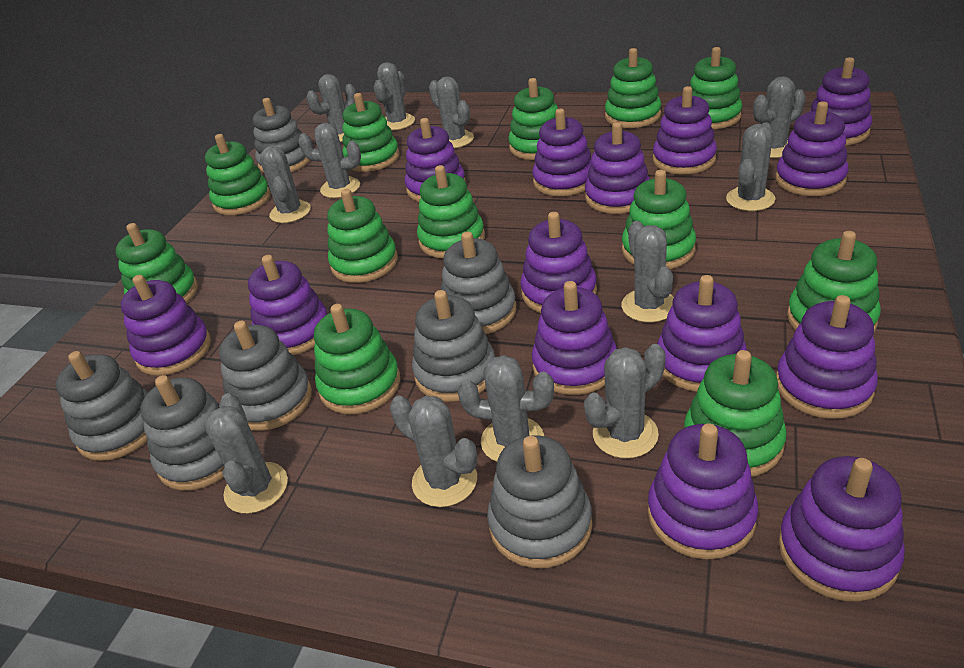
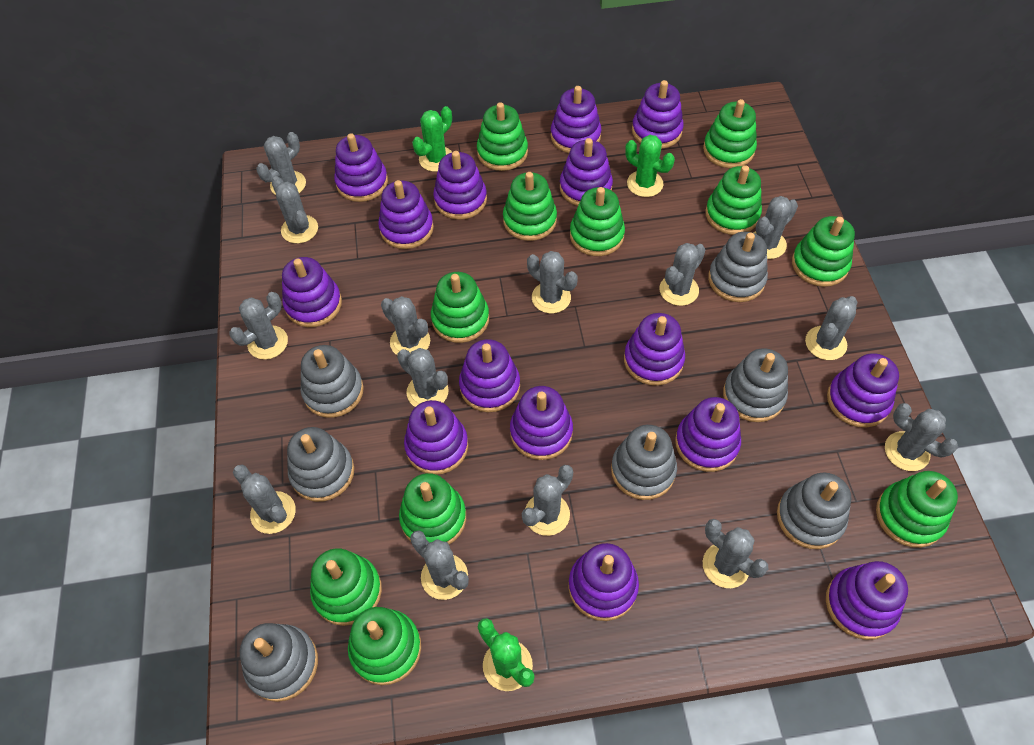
green cactus: 0 -> 3
green stacking toy: 12 -> 11
grey cactus: 12 -> 14
purple stacking toy: 14 -> 15

